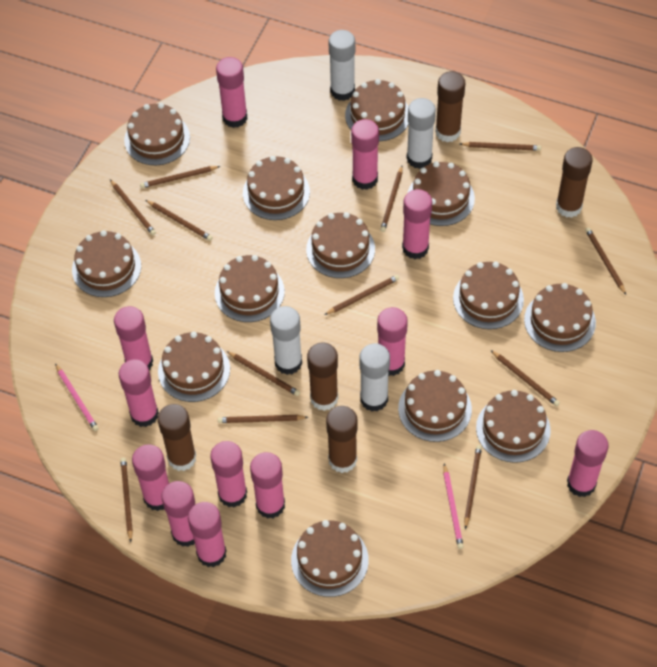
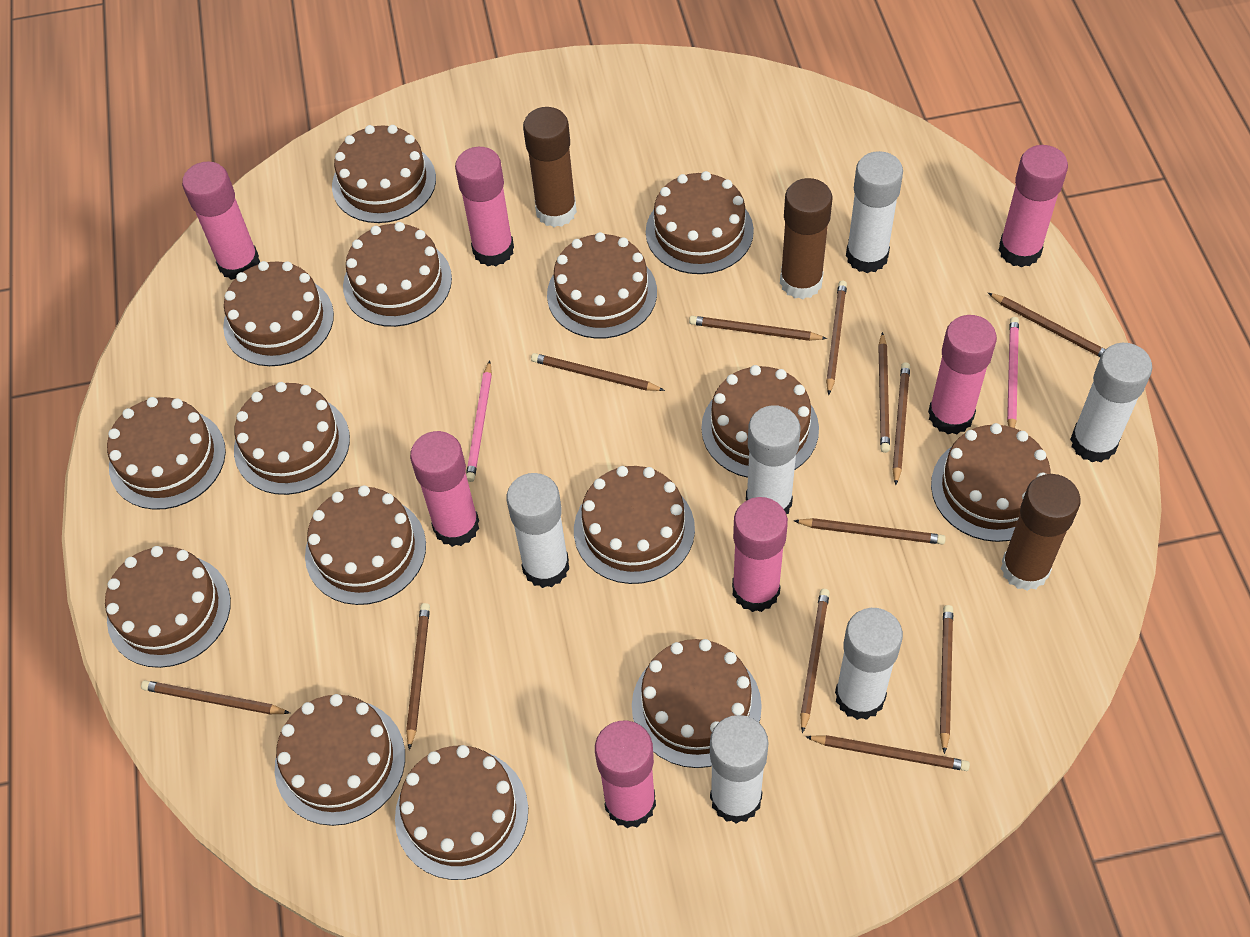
brown cake: 13 -> 15
brown glue stick: 5 -> 3
pink glue stick: 12 -> 7
white glue stick: 4 -> 6

